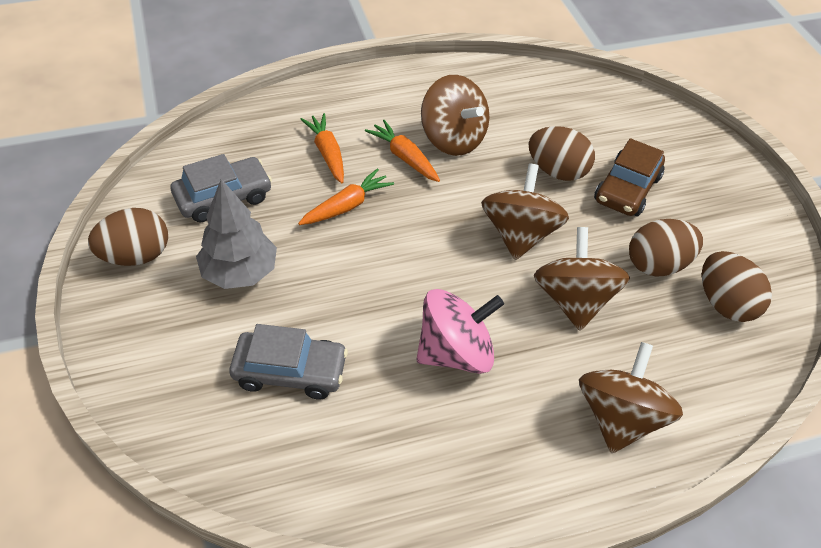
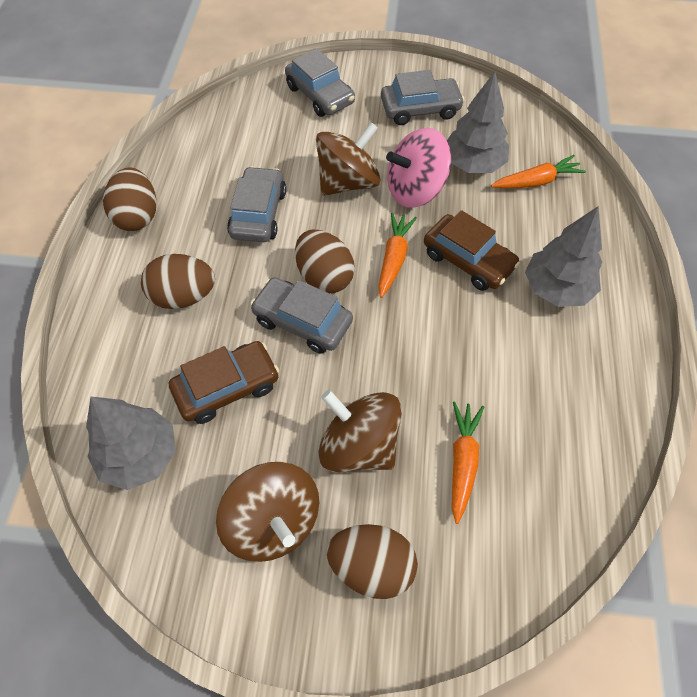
brown car: 1 -> 2
brown spinning top: 4 -> 3
grey car: 2 -> 4
grey tree: 1 -> 3

